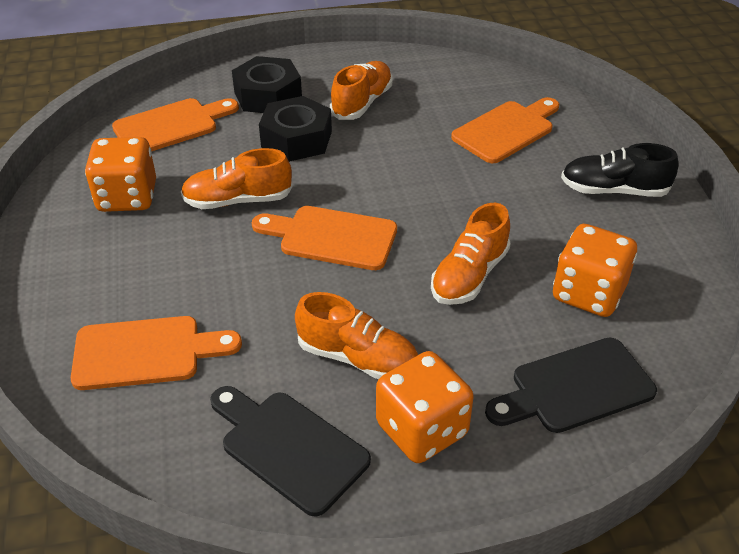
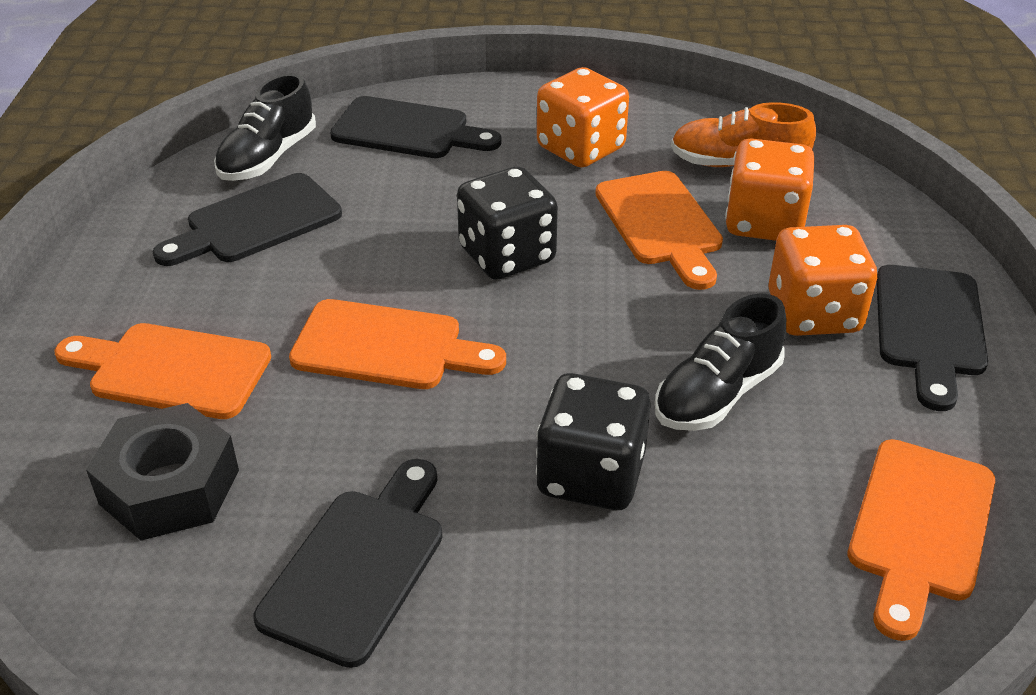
black cutting board: 2 -> 4
black dice: 0 -> 2
black nut: 2 -> 1
black shoe: 1 -> 2
orange shoe: 4 -> 1

